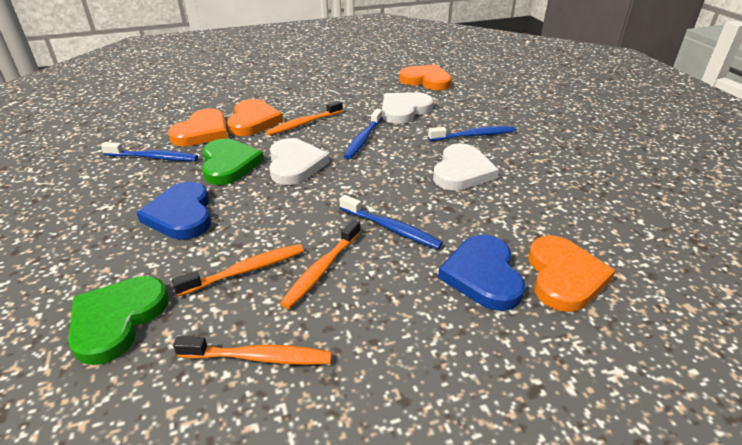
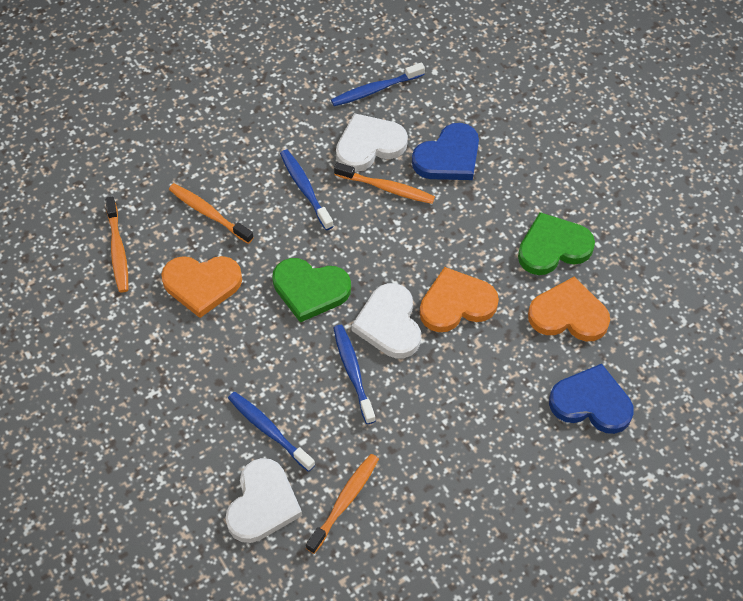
orange heart: 4 -> 3

